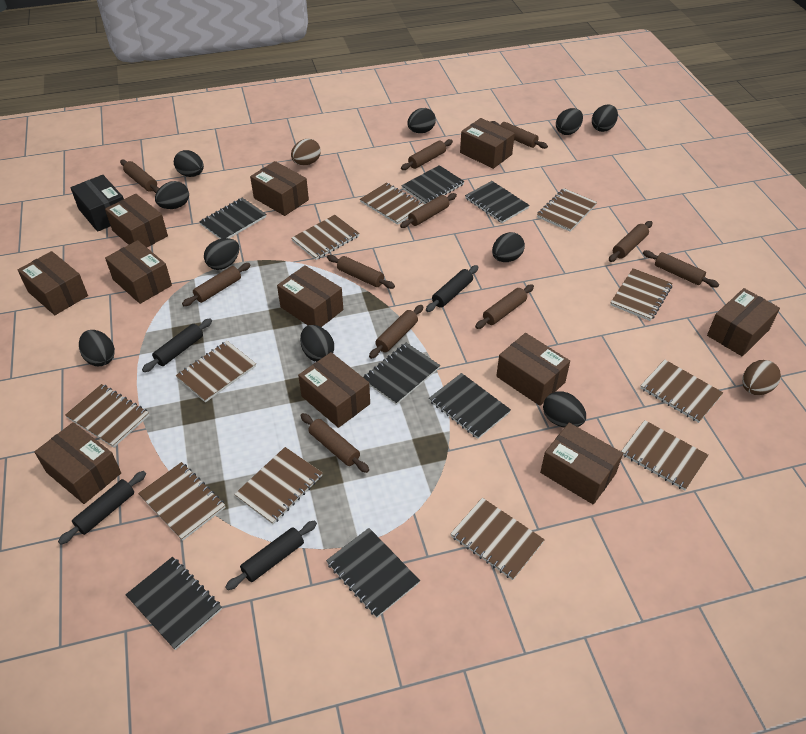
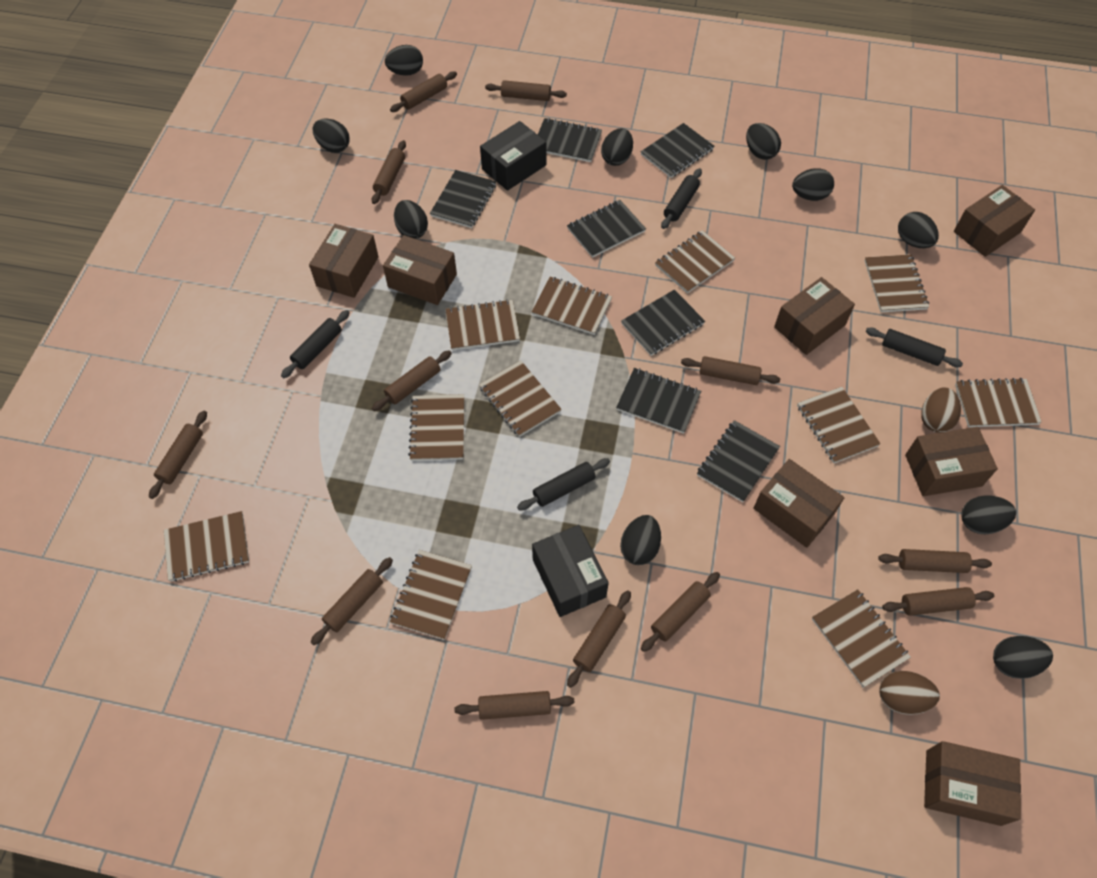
black box: 1 -> 2
brown box: 11 -> 7
brown rolling pin: 11 -> 12

